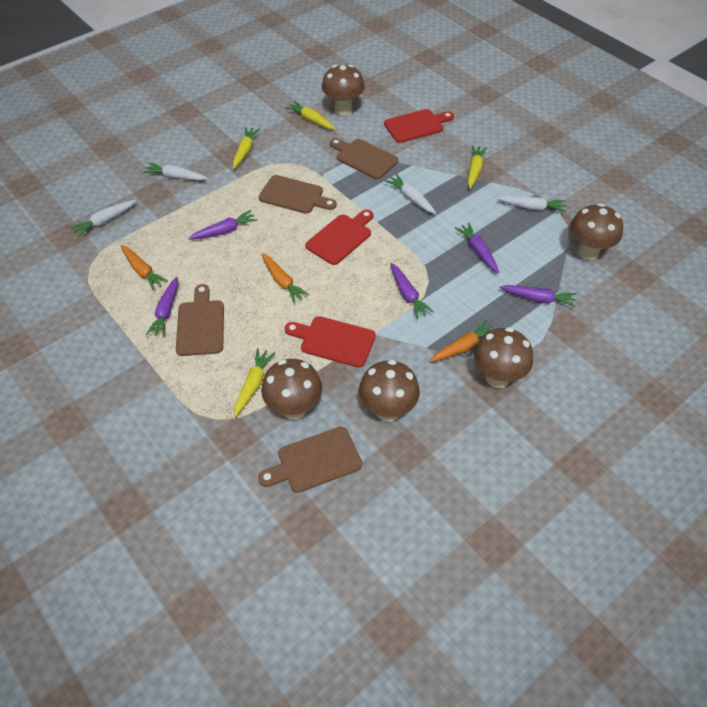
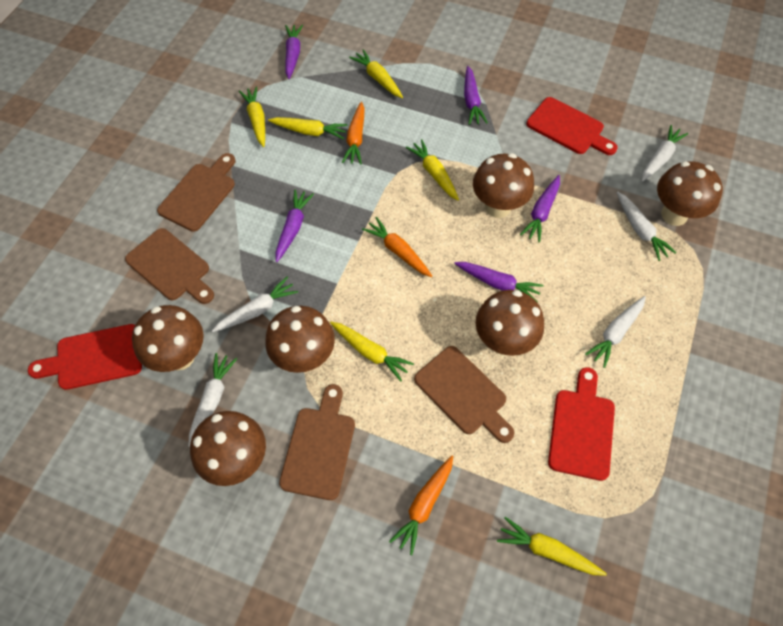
brown mushroom: 5 -> 6
white carrot: 4 -> 5
yellow carrot: 4 -> 6

